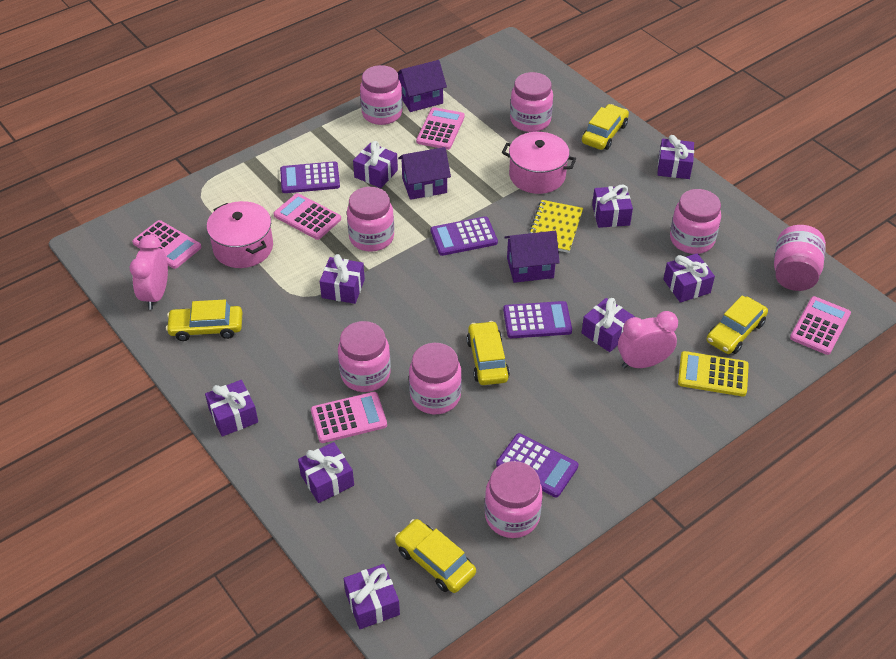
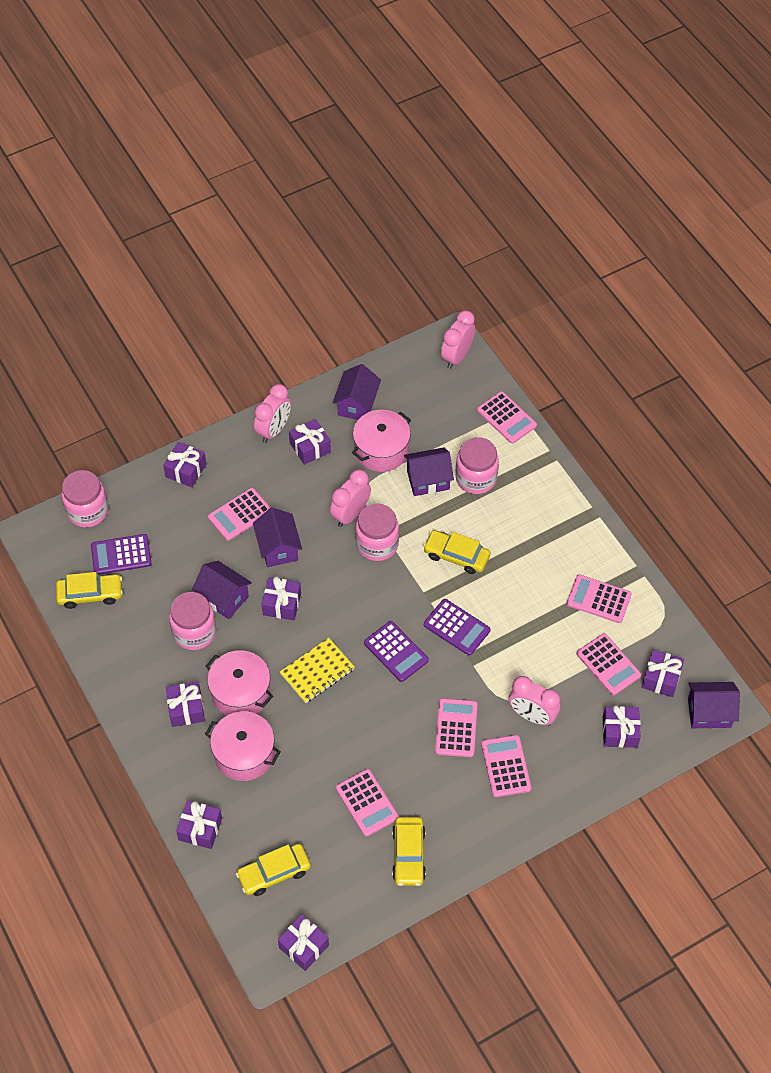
pink calculator: 5 -> 7
pink clock: 2 -> 4
pink jar: 8 -> 4
pink pot: 2 -> 3
purple calculator: 4 -> 3
purple gift: 9 -> 8
purple house: 3 -> 5
yellow calculator: 1 -> 0
yellow car: 5 -> 4

